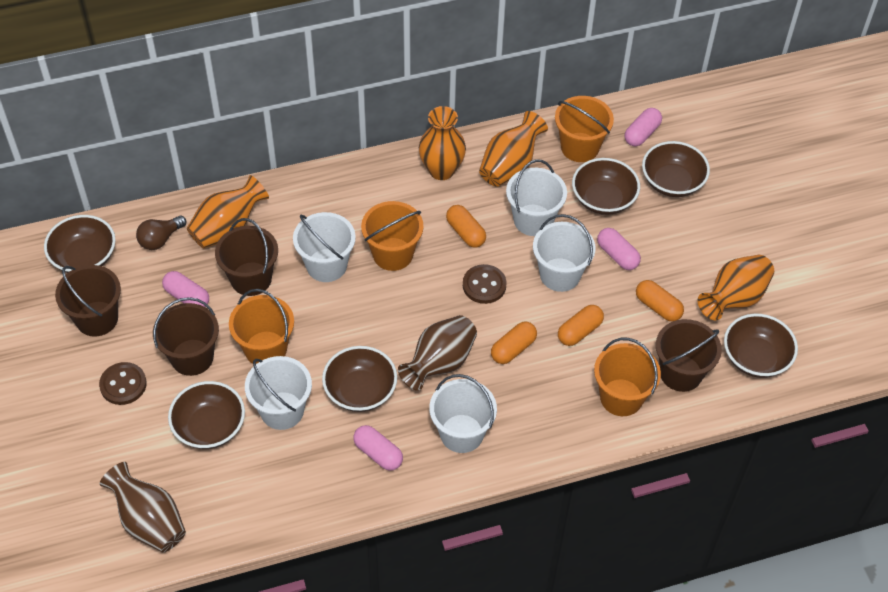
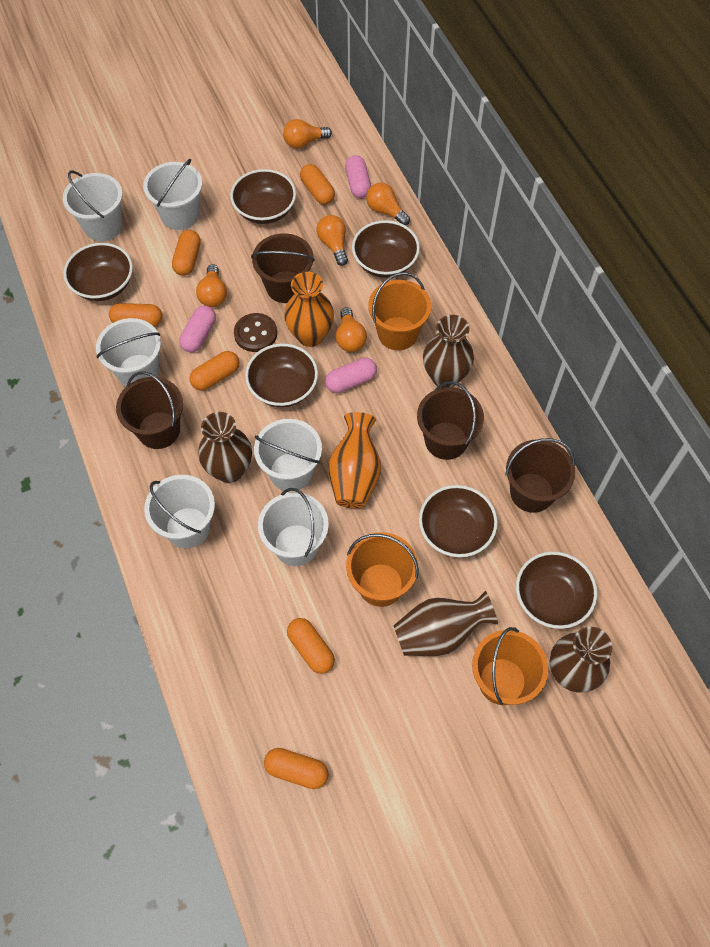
brown button: 2 -> 1
brown light bulb: 1 -> 0
brown vase: 2 -> 4
orange bucket: 4 -> 3
orange capsule: 4 -> 6
orange light bulb: 0 -> 5
orange vase: 4 -> 2
pink capsule: 4 -> 3
white bucket: 5 -> 6

